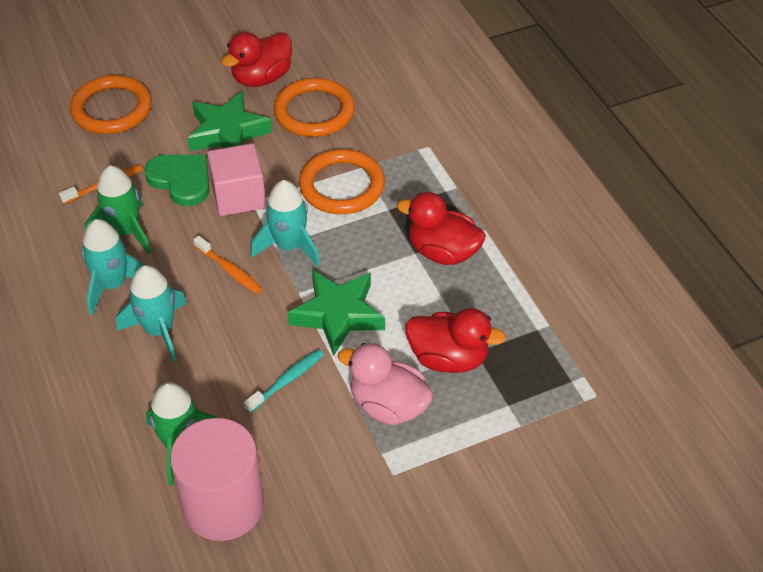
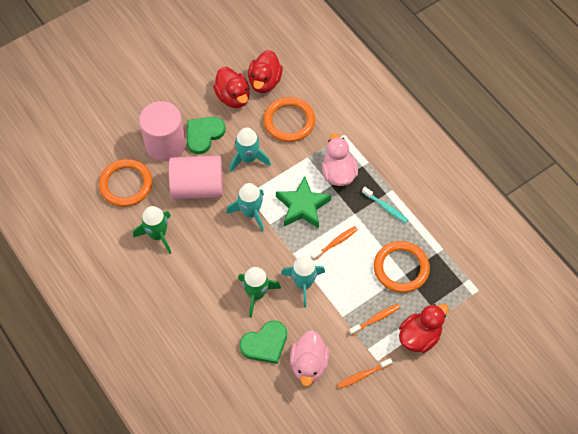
green heart: 1 -> 2
green star: 2 -> 1
orange toothbrush: 2 -> 3
pink cube: 1 -> 0
pink cylinder: 1 -> 2
pink duck: 1 -> 2

